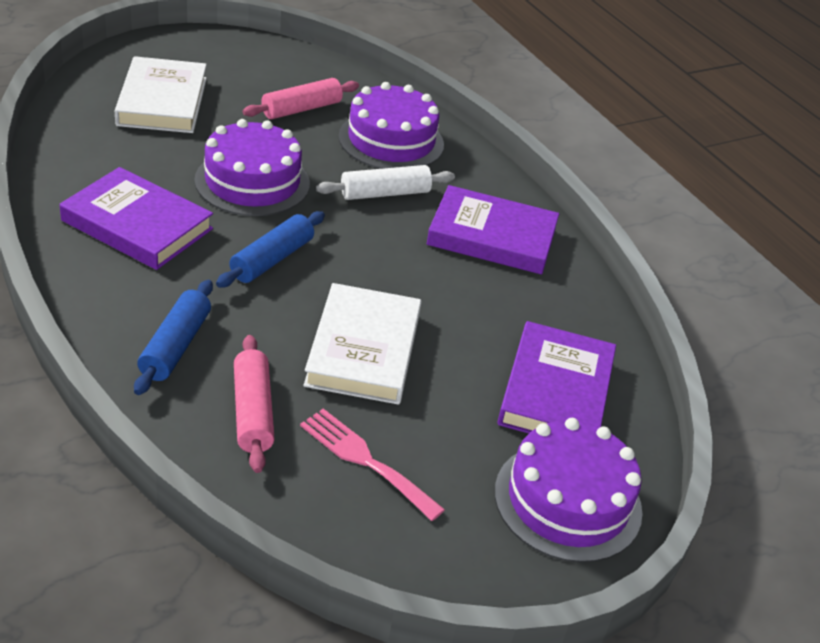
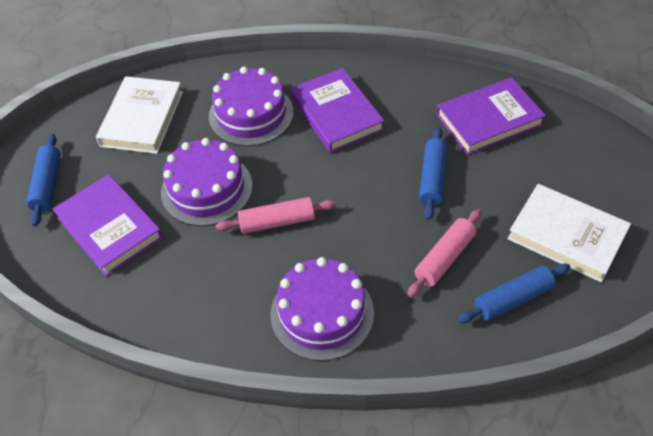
blue rolling pin: 2 -> 3
pink fork: 1 -> 0
white rolling pin: 1 -> 0

